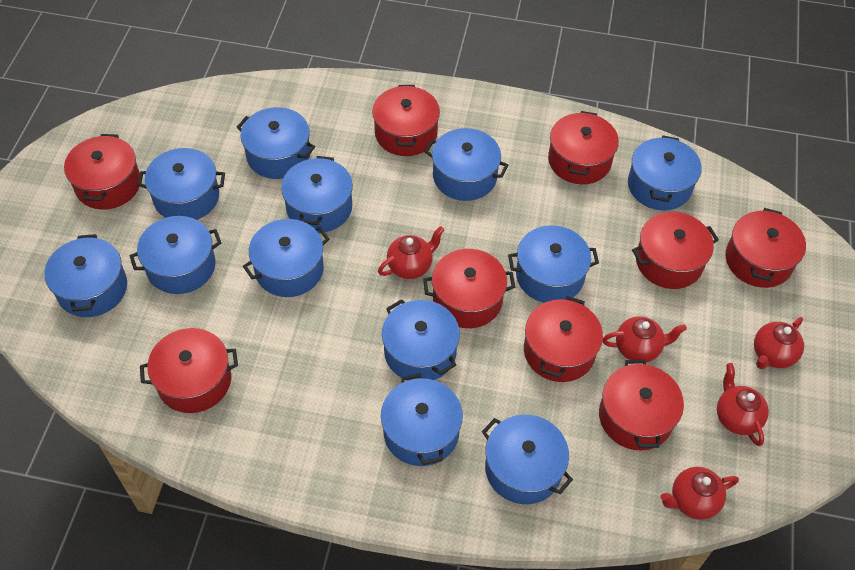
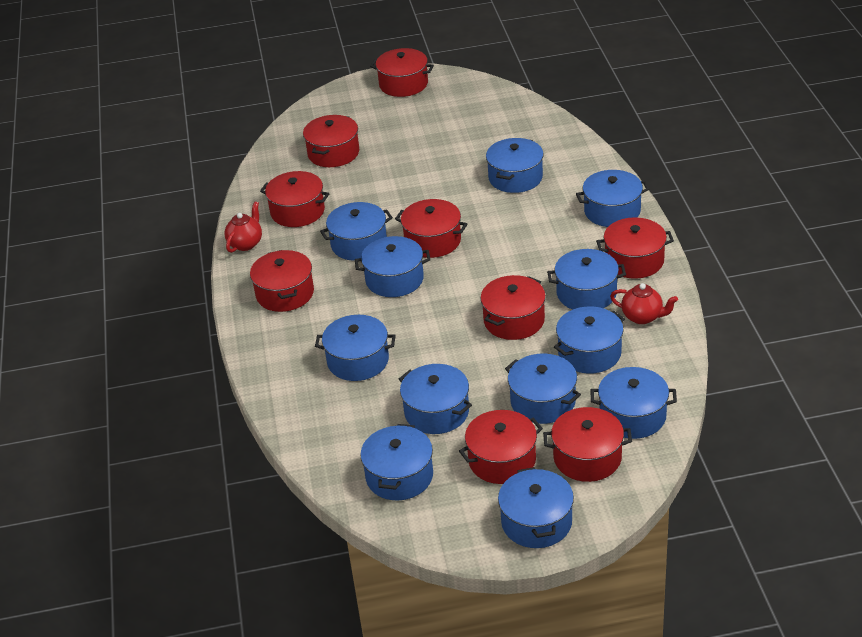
red teapot: 5 -> 2

